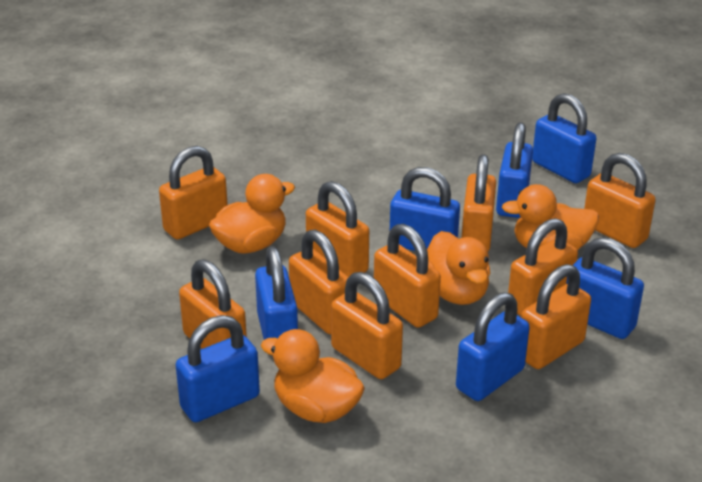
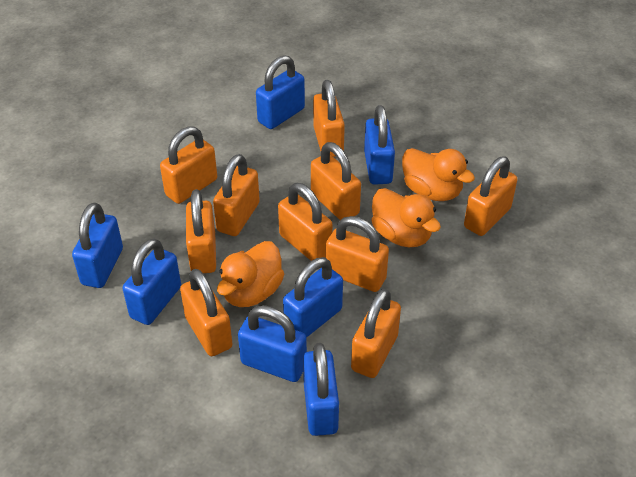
orange duck: 4 -> 3

